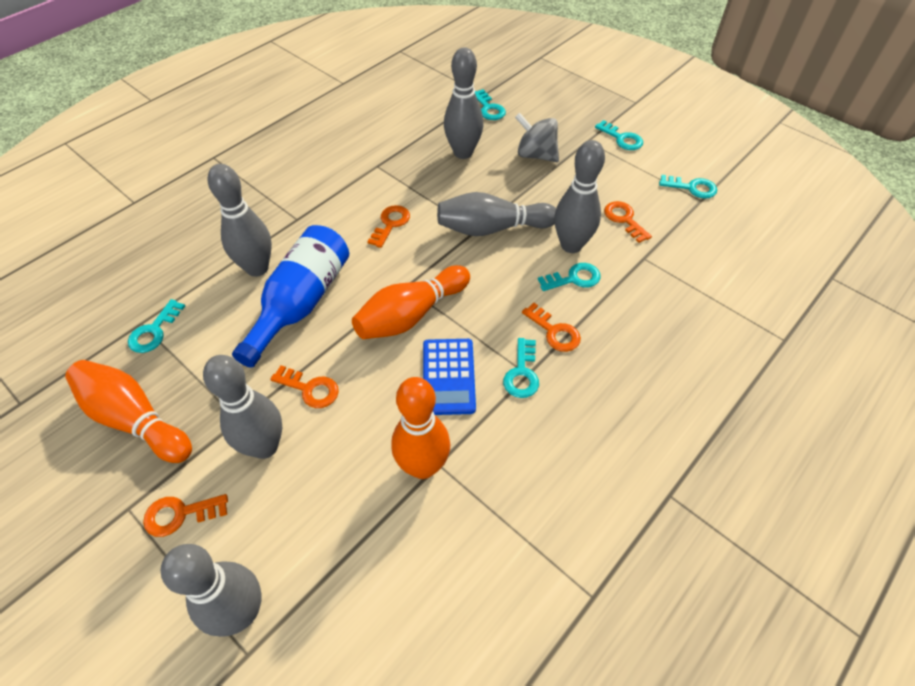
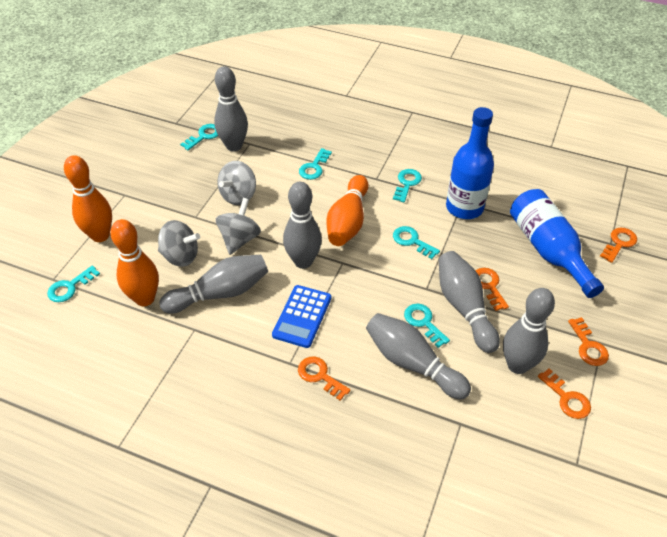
blue bottle: 1 -> 2
grey spinning top: 1 -> 3

